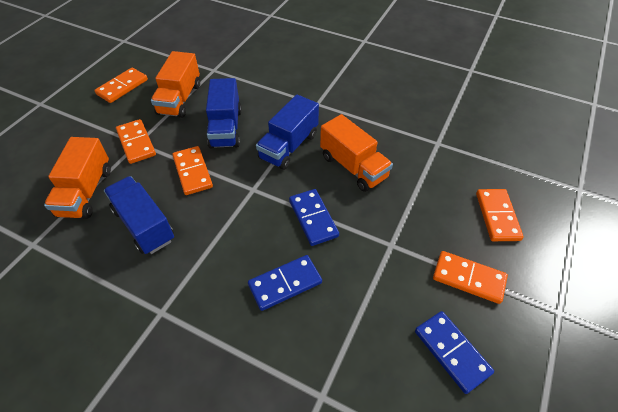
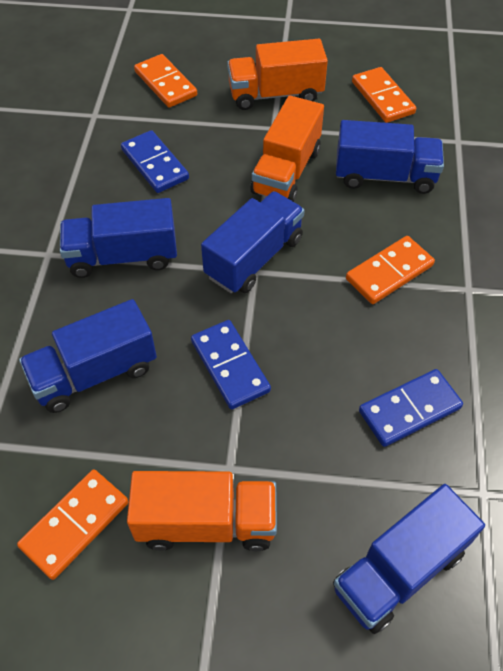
blue truck: 3 -> 5
orange domino: 5 -> 4

